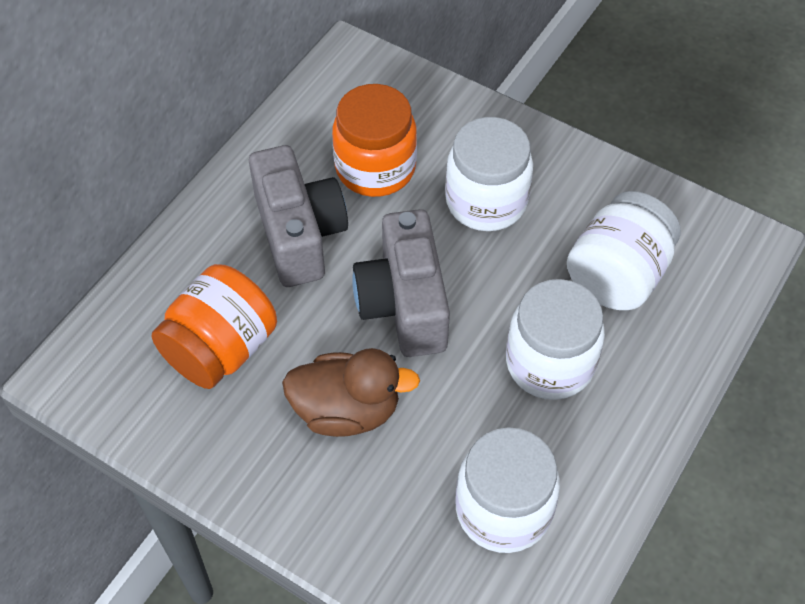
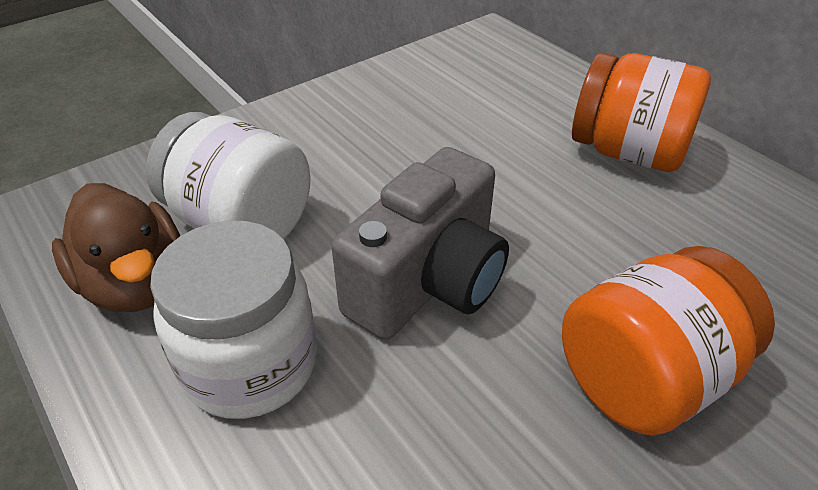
grey camera: 2 -> 1
white jar: 4 -> 2

